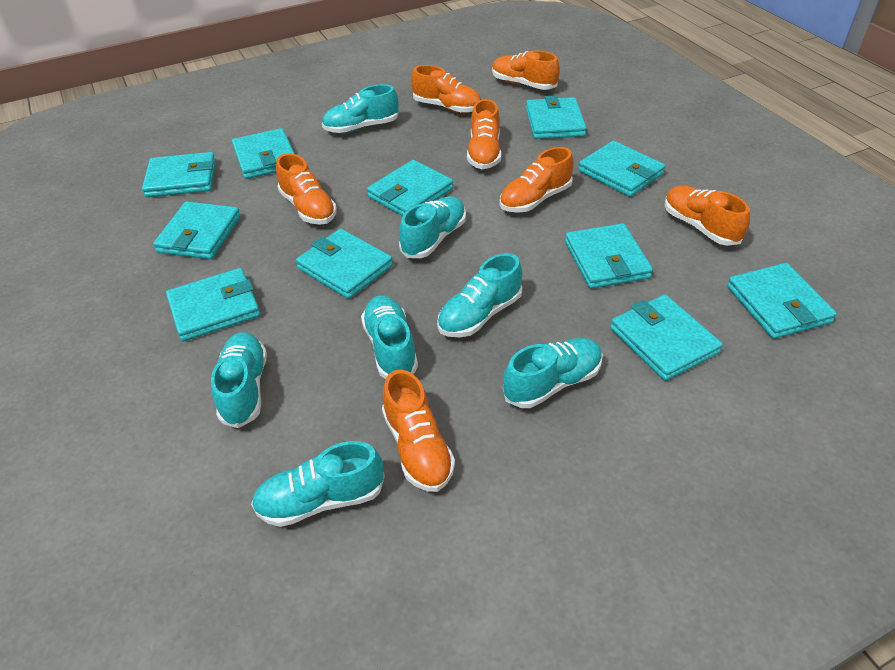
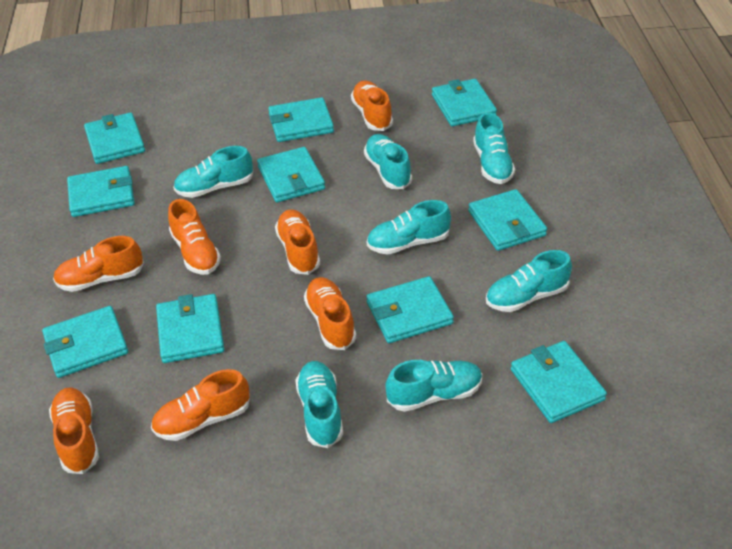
turquoise wallet: 11 -> 10

